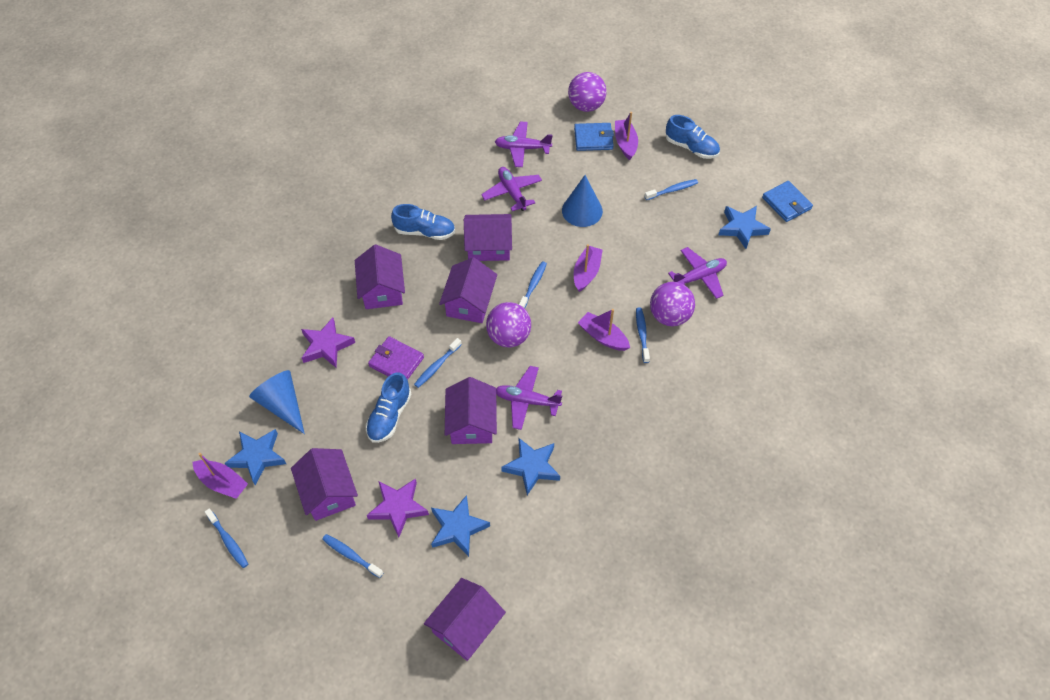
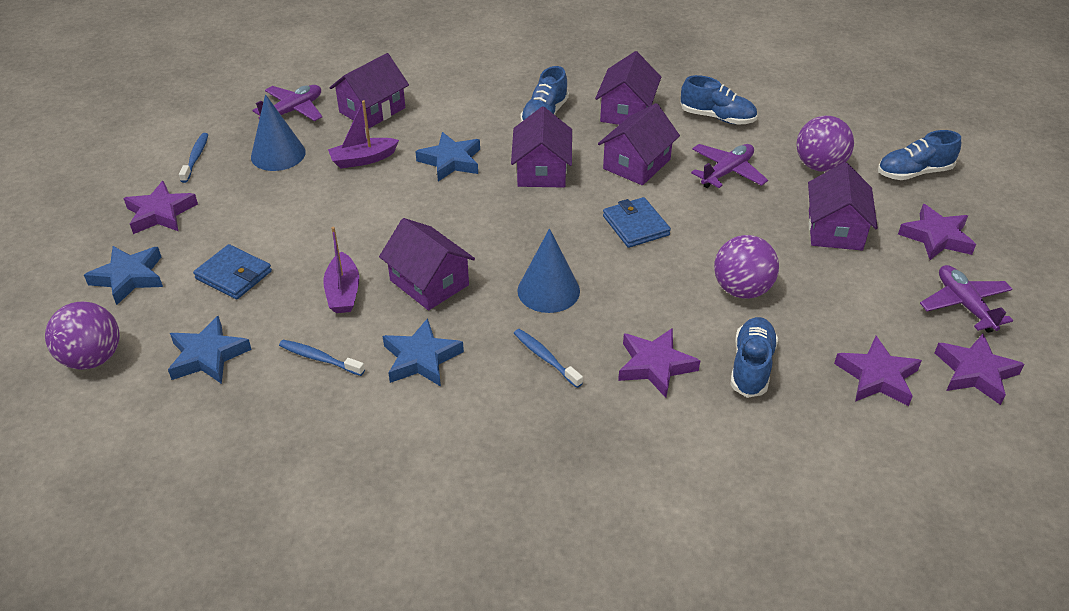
blue shoe: 3 -> 4
blue toothbrush: 6 -> 3
purple boat: 4 -> 2
purple plane: 4 -> 3
purple star: 2 -> 5
purple wallet: 1 -> 0

